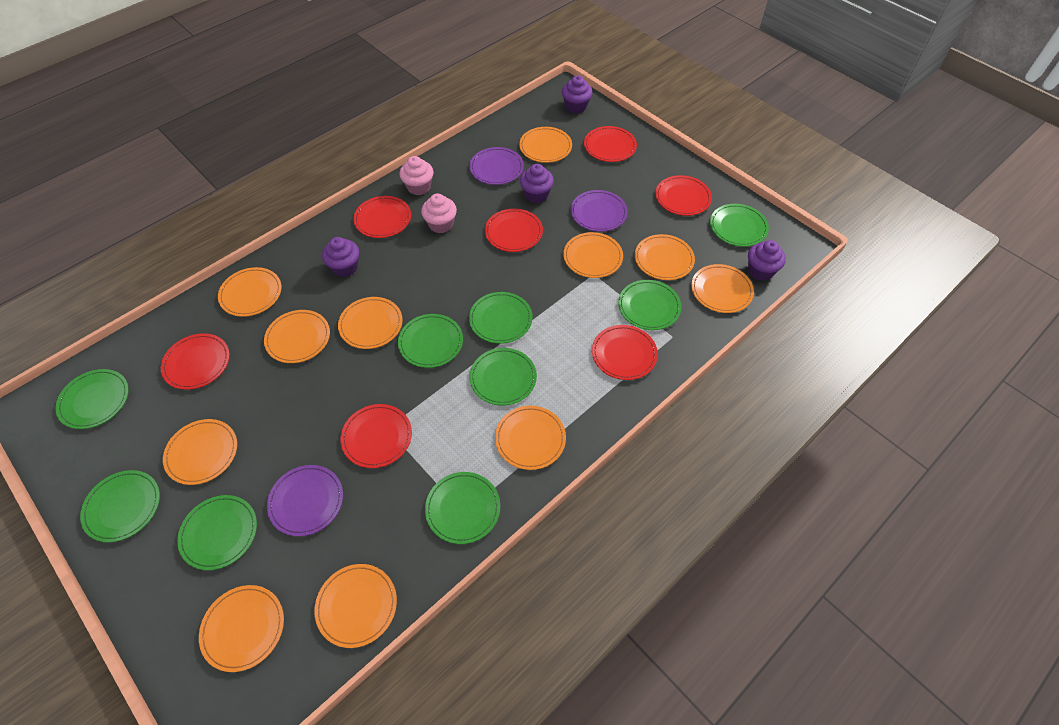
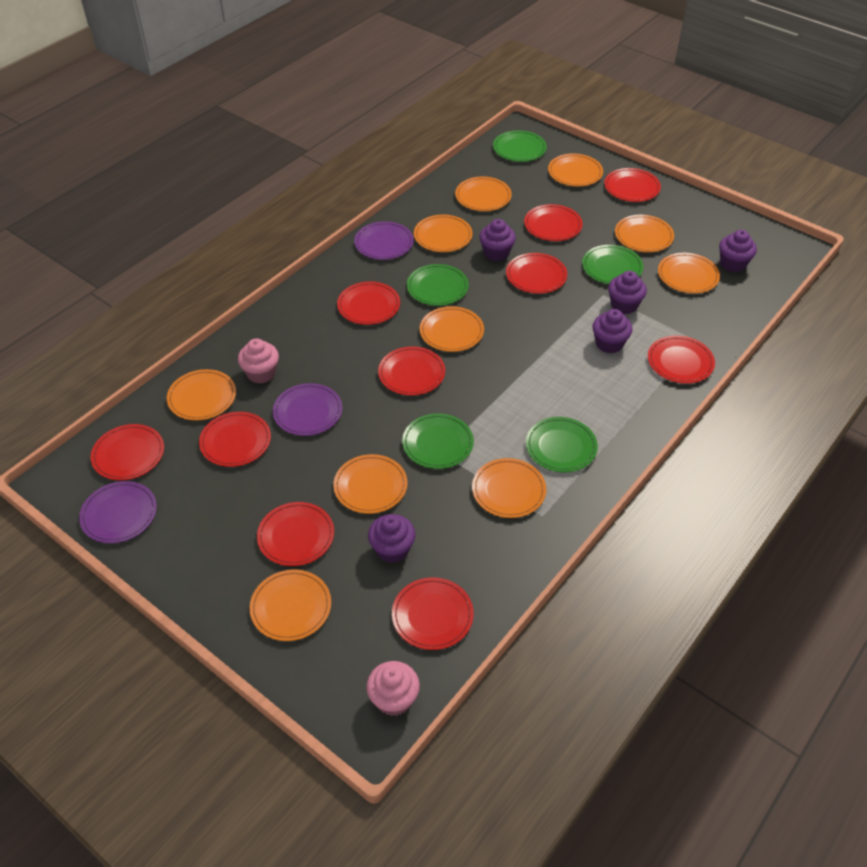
green plate: 9 -> 5
orange plate: 11 -> 10
purple cupcake: 4 -> 5
red plate: 7 -> 10

